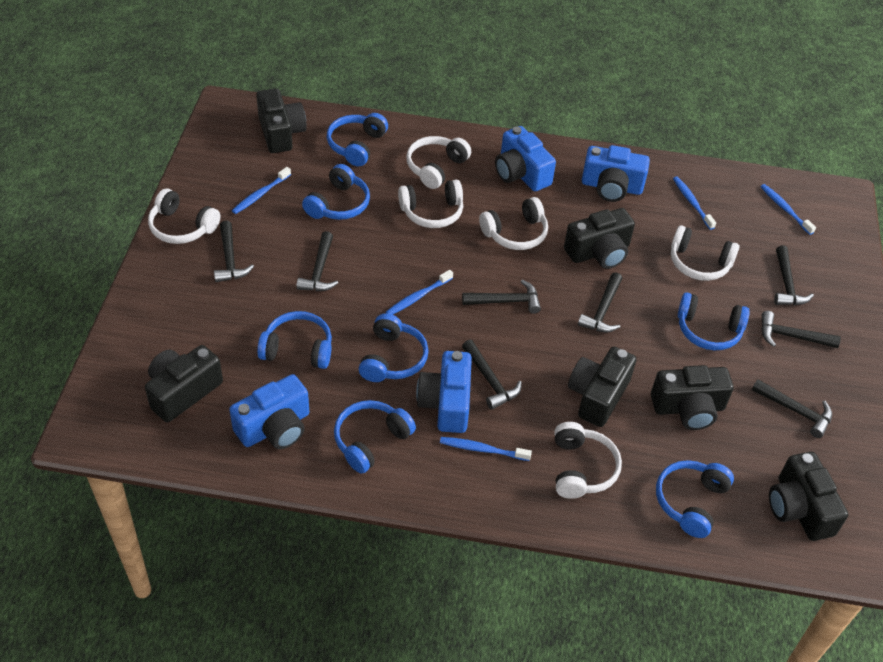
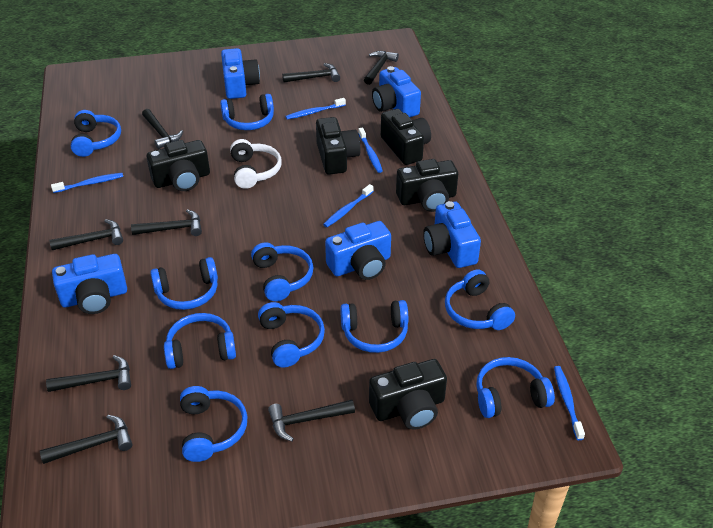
black camera: 6 -> 5
blue camera: 4 -> 5
blue headphones: 7 -> 10
white headphones: 6 -> 1

